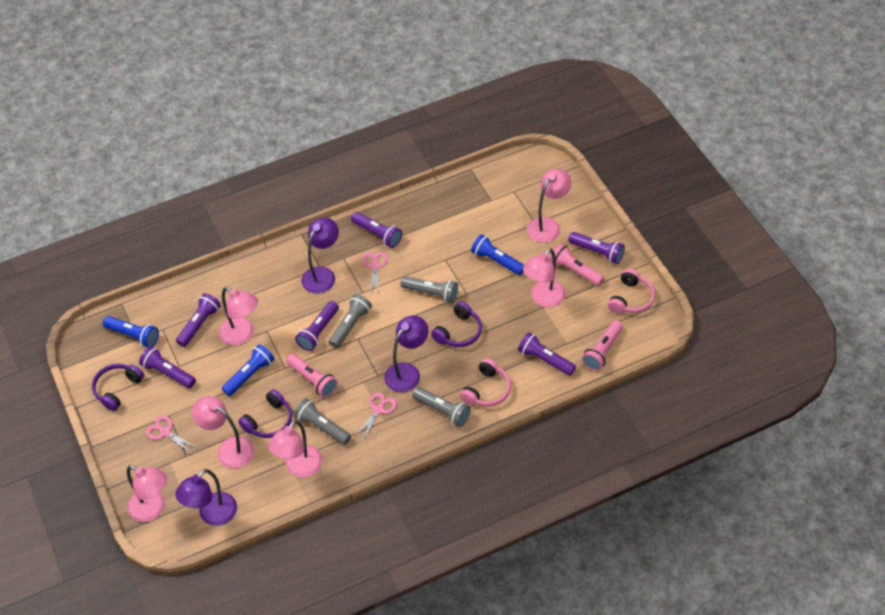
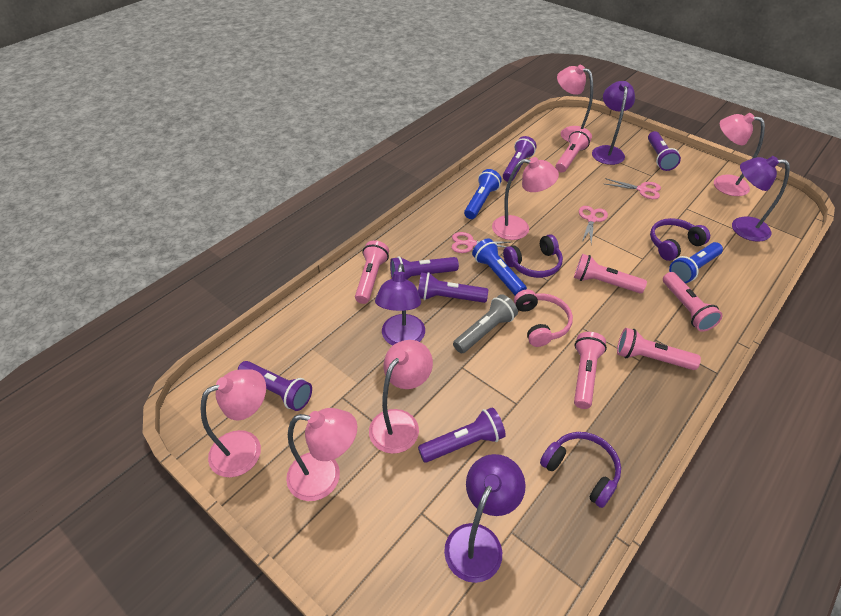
grey flashlight: 4 -> 1
pink flashlight: 3 -> 6
pink headphones: 2 -> 1
purple lamp: 3 -> 4

